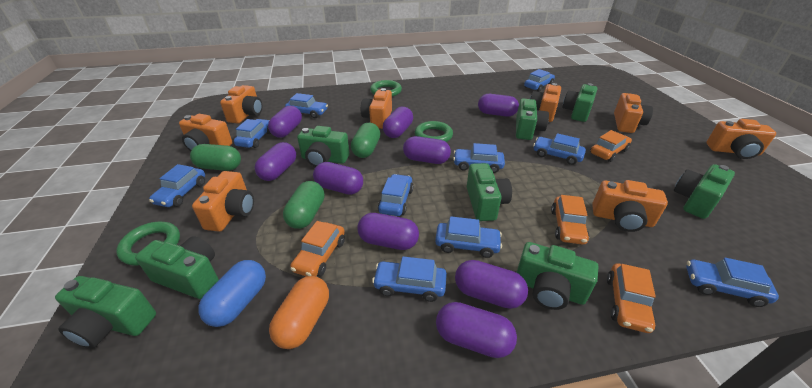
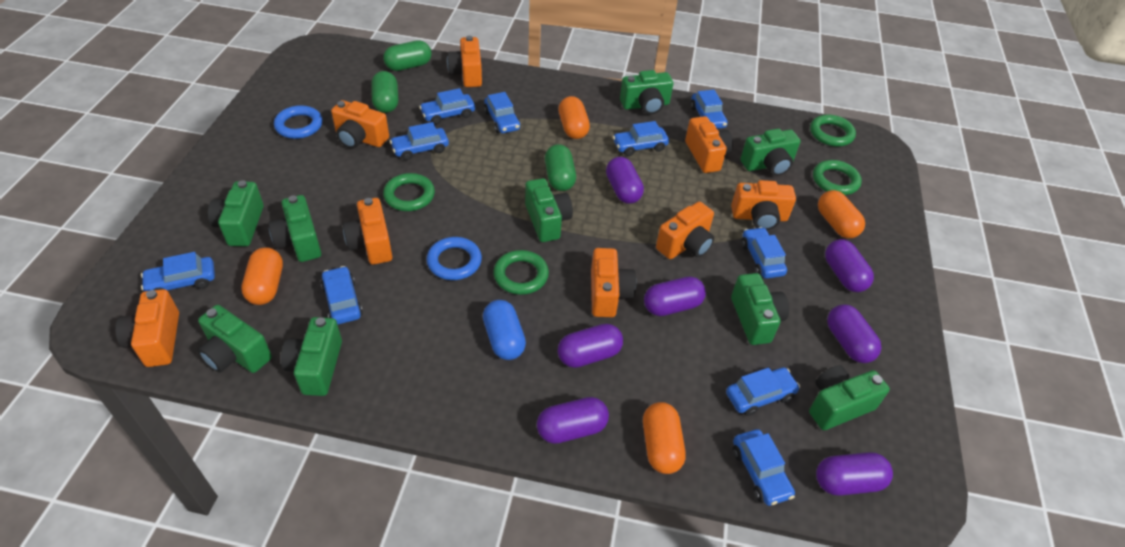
blue ring: 0 -> 2
green camera: 8 -> 9
green ring: 3 -> 4
orange capsule: 1 -> 4
orange car: 4 -> 0
purple capsule: 9 -> 7

